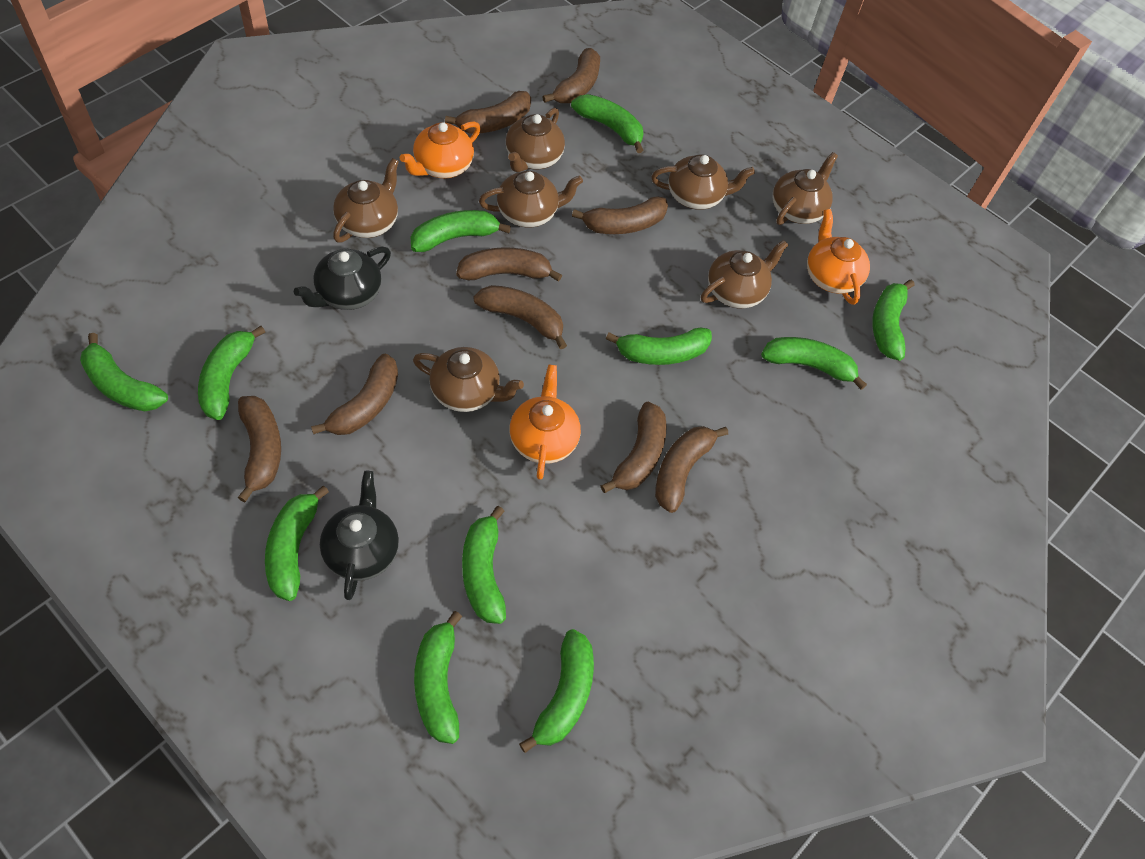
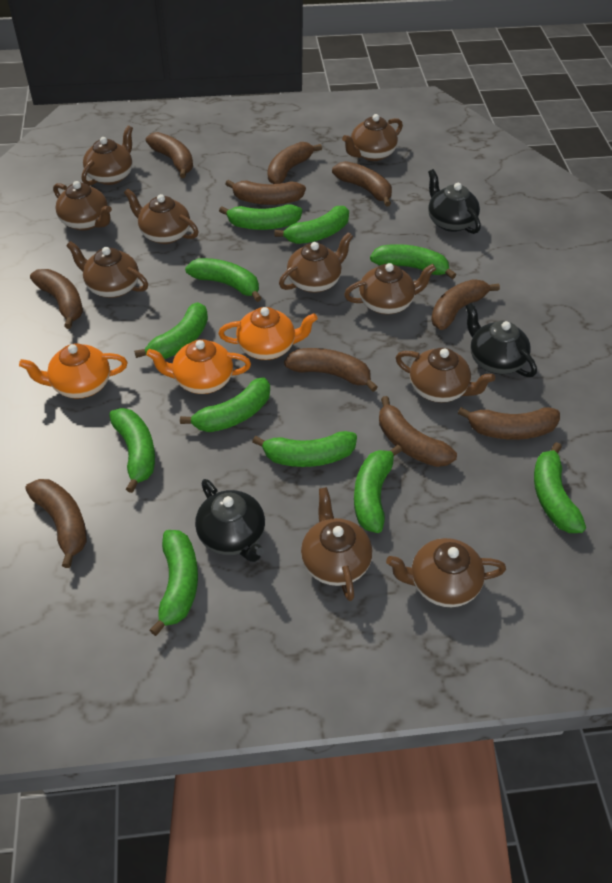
black teapot: 2 -> 3
brown banana: 9 -> 10
brown teapot: 7 -> 10

